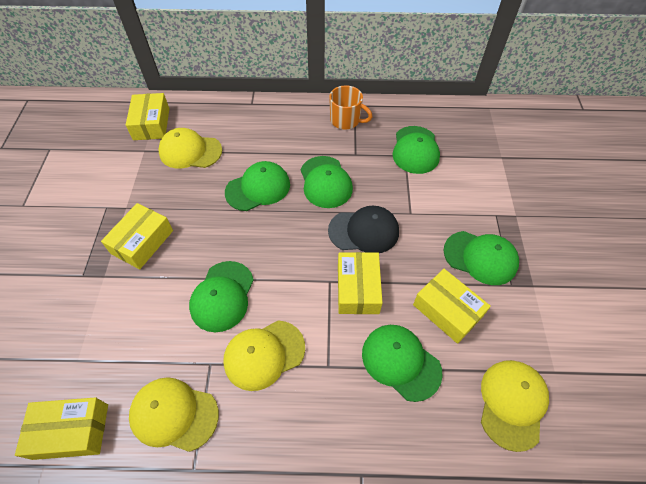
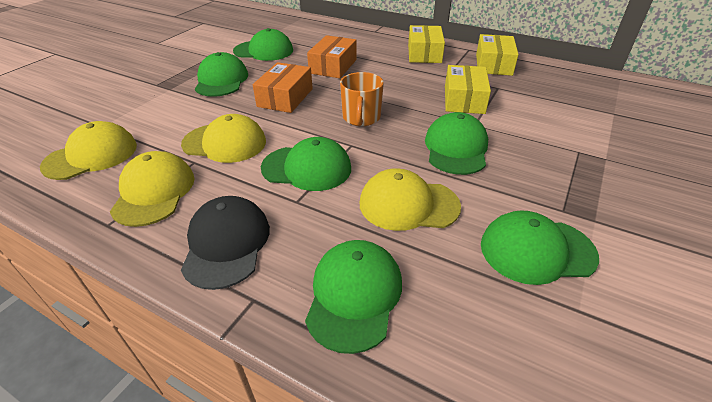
orange box: 0 -> 2
yellow box: 5 -> 3

